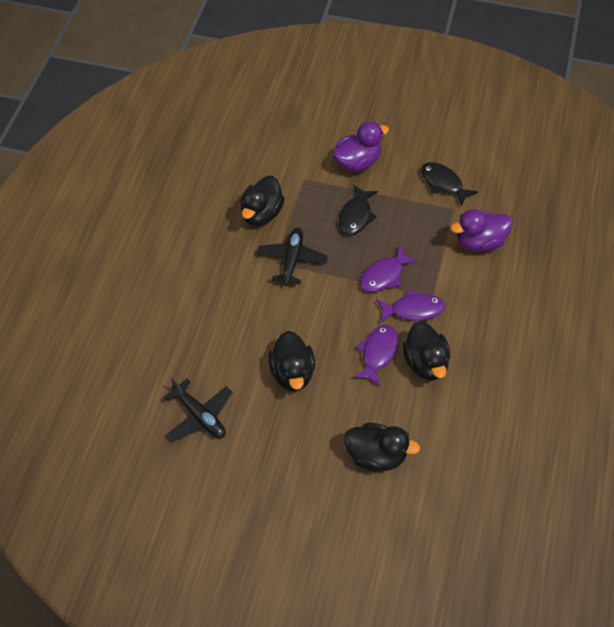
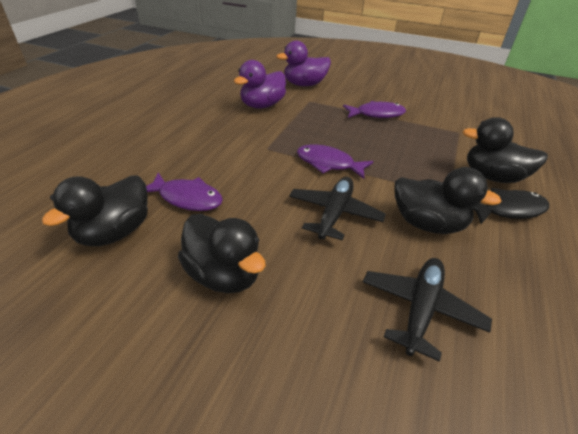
black fish: 2 -> 1

